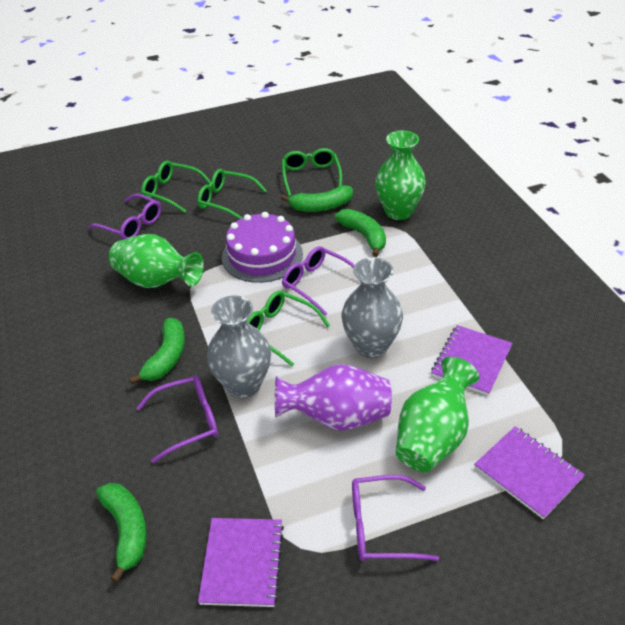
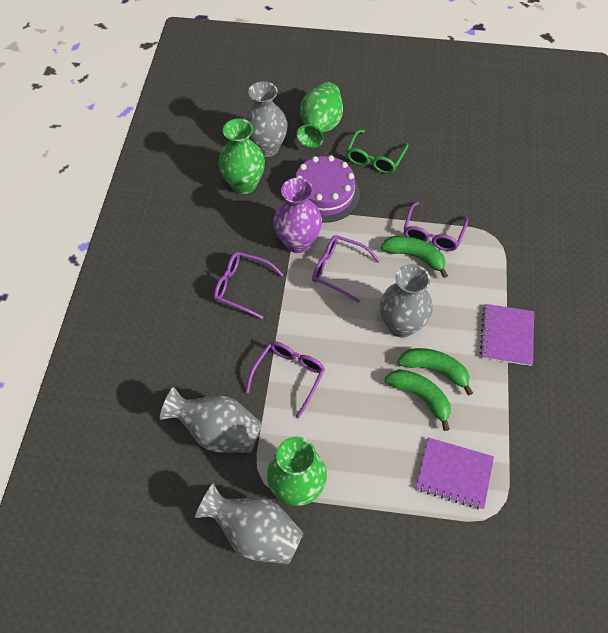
green banana: 4 -> 3
green glasses: 4 -> 1
grey vase: 2 -> 4
purple notebook: 3 -> 2

